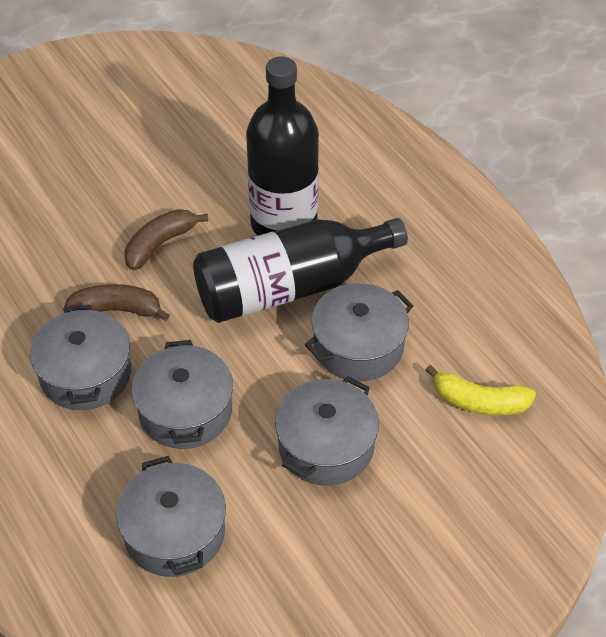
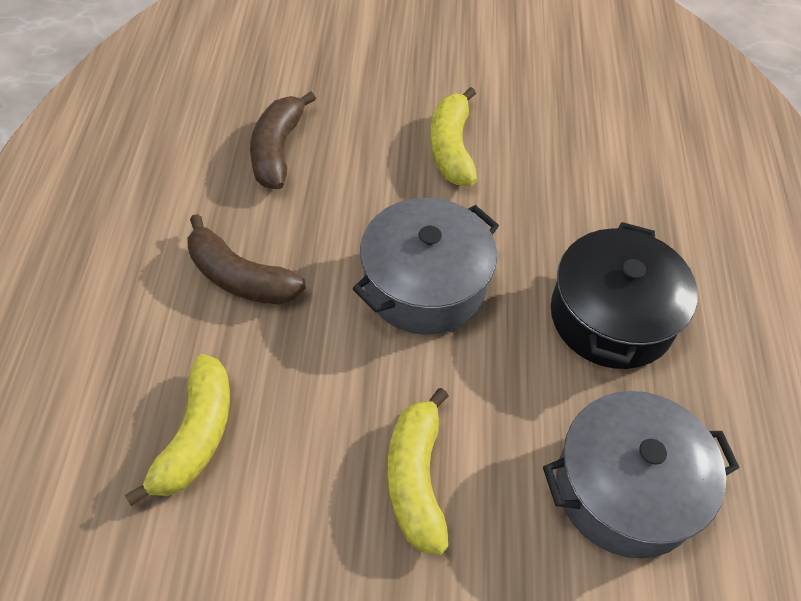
black bottle: 2 -> 0
black pot: 0 -> 1
grey pot: 5 -> 2
yellow banana: 1 -> 3

